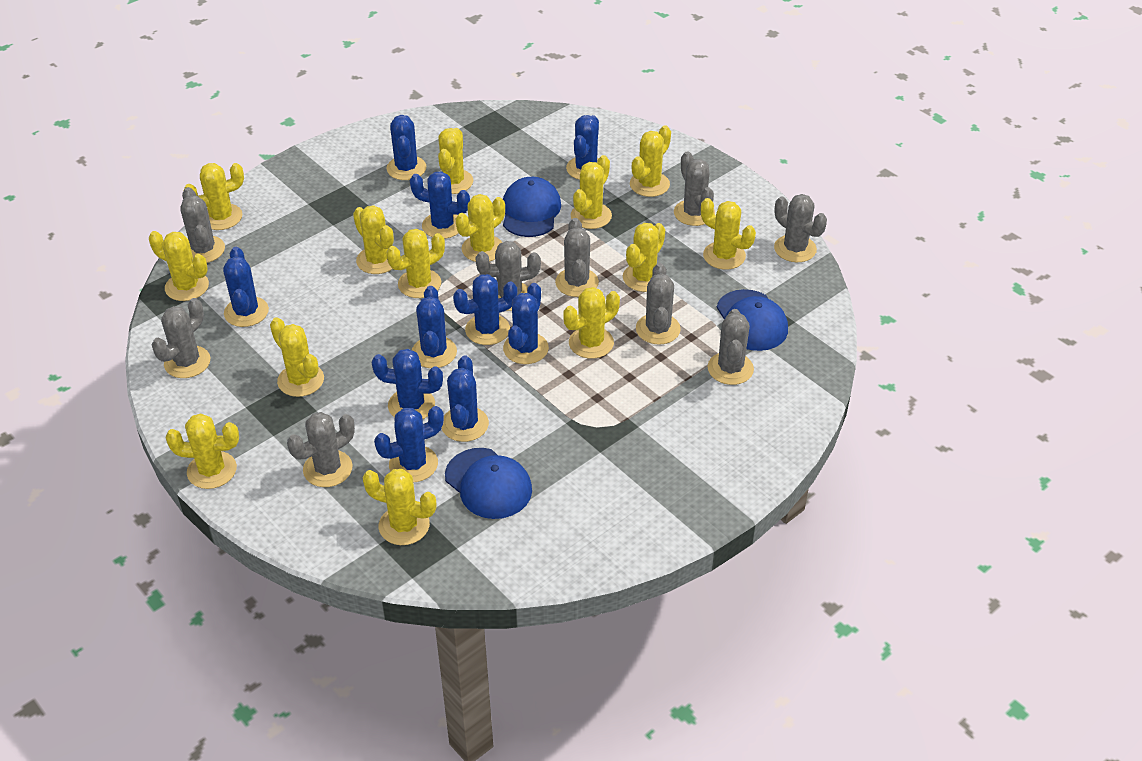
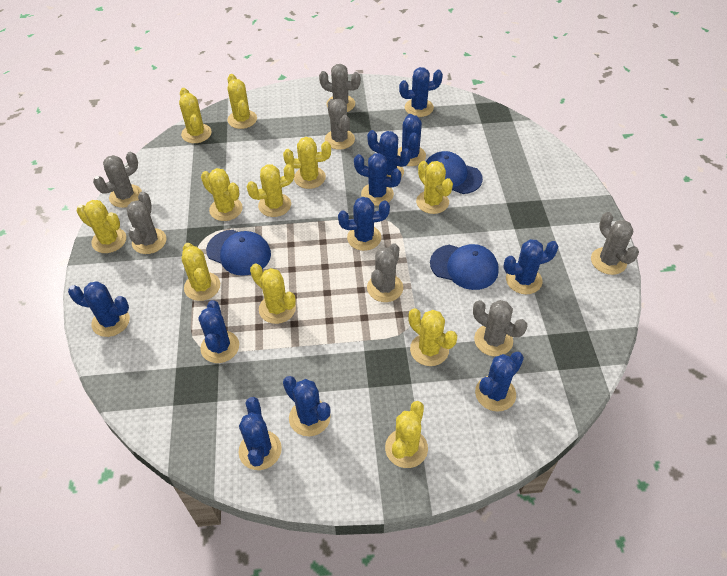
blue cactus: 10 -> 11
grey cactus: 9 -> 7
yellow cactus: 14 -> 11

